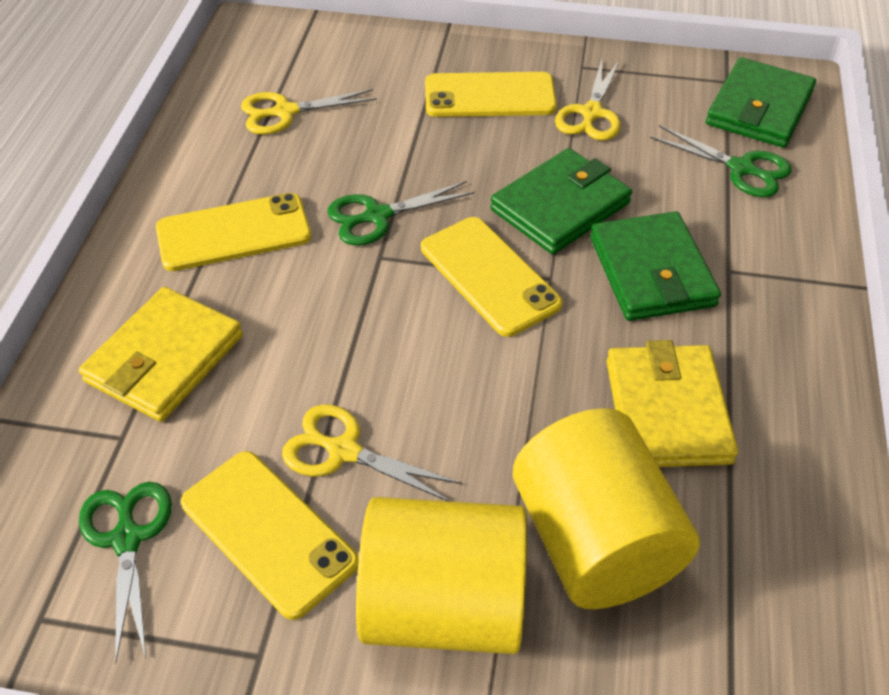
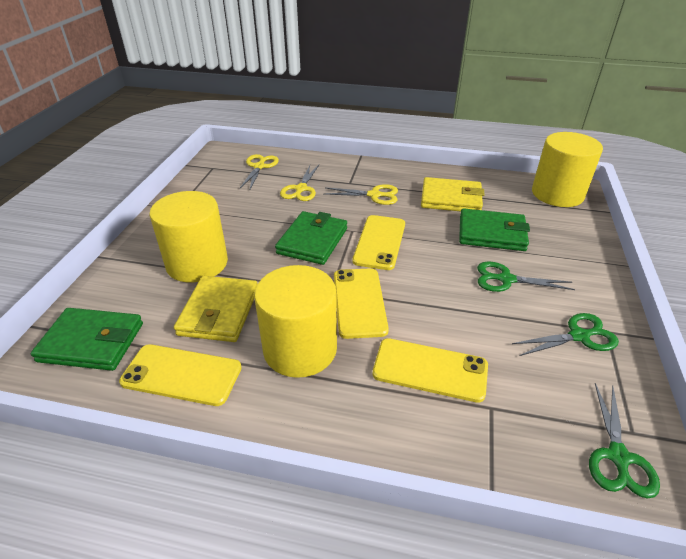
yellow cylinder: 2 -> 3

